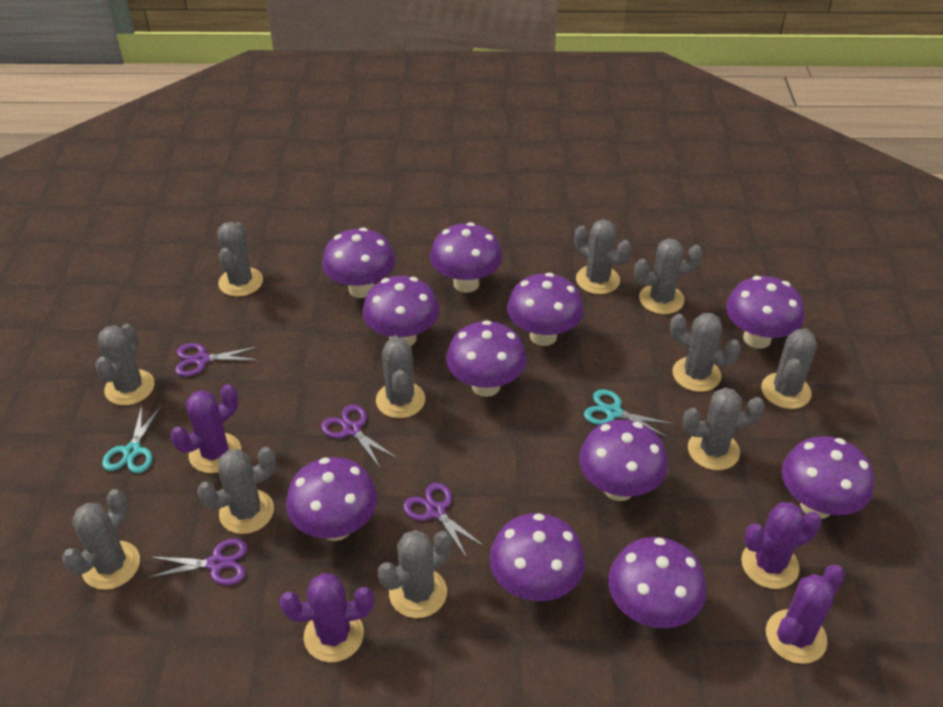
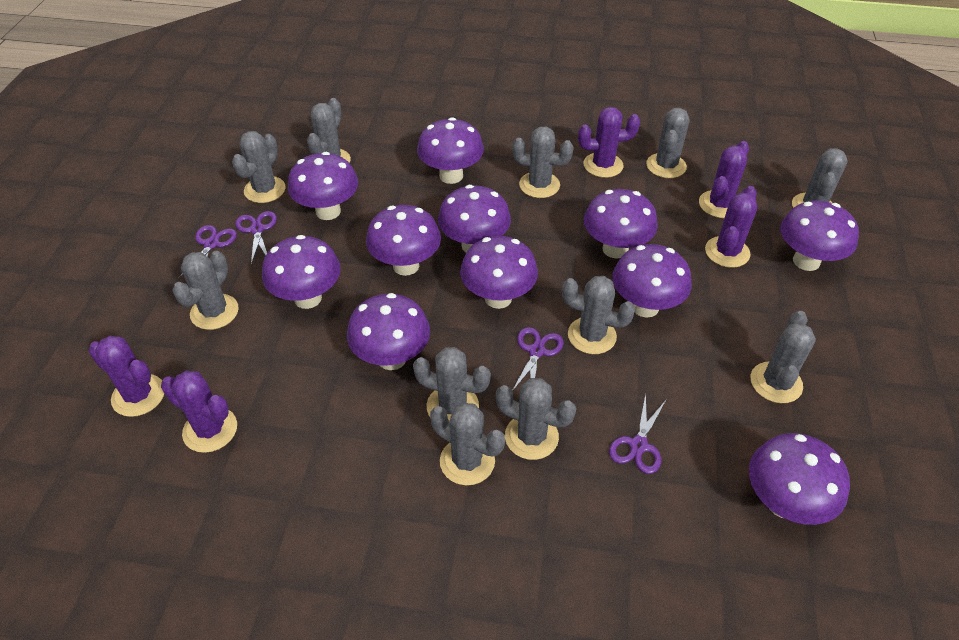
purple cactus: 4 -> 5
turquoise scissors: 2 -> 0

